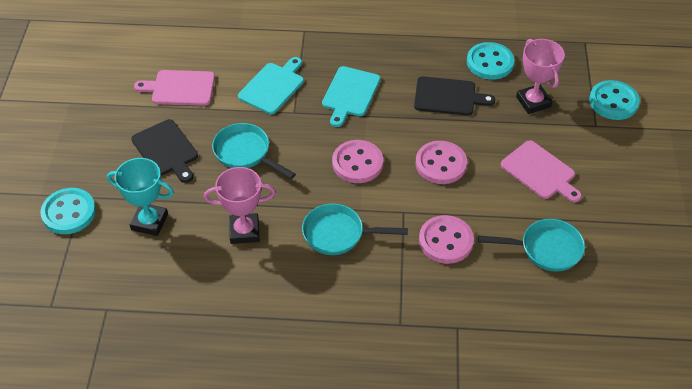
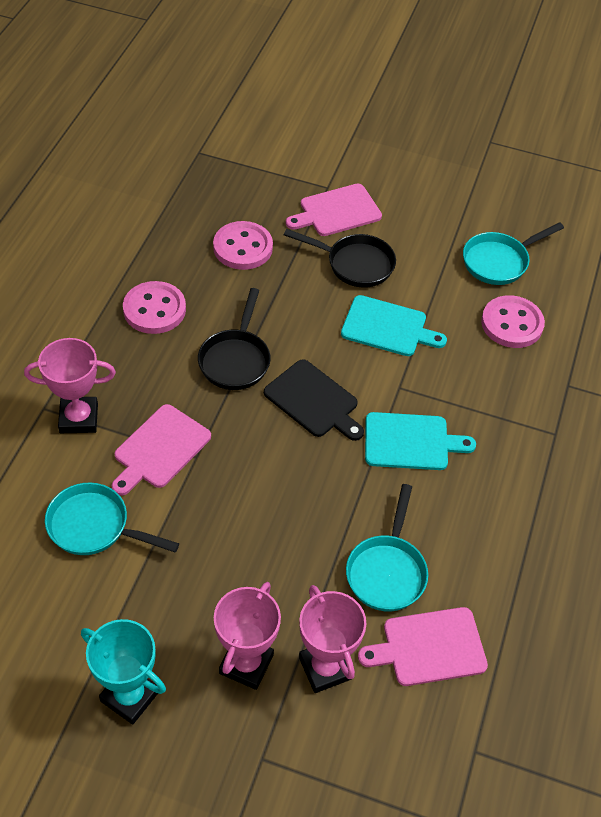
black cutting board: 2 -> 1
black pan: 0 -> 2
pink cutting board: 2 -> 3
pink trophy: 2 -> 3
turquoise button: 3 -> 0

